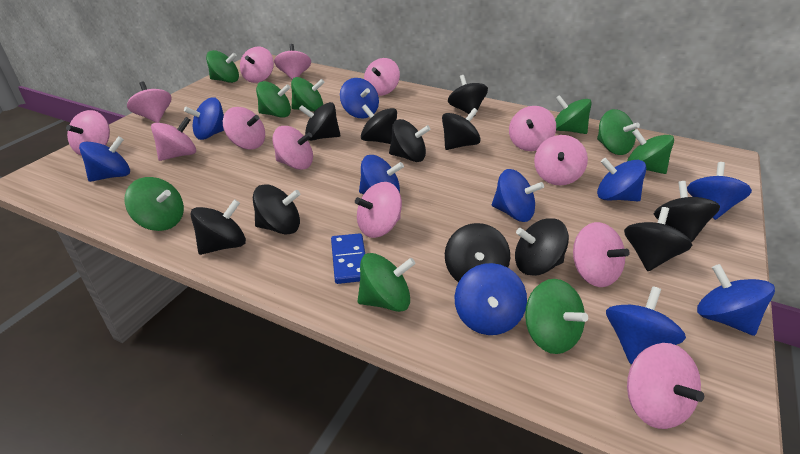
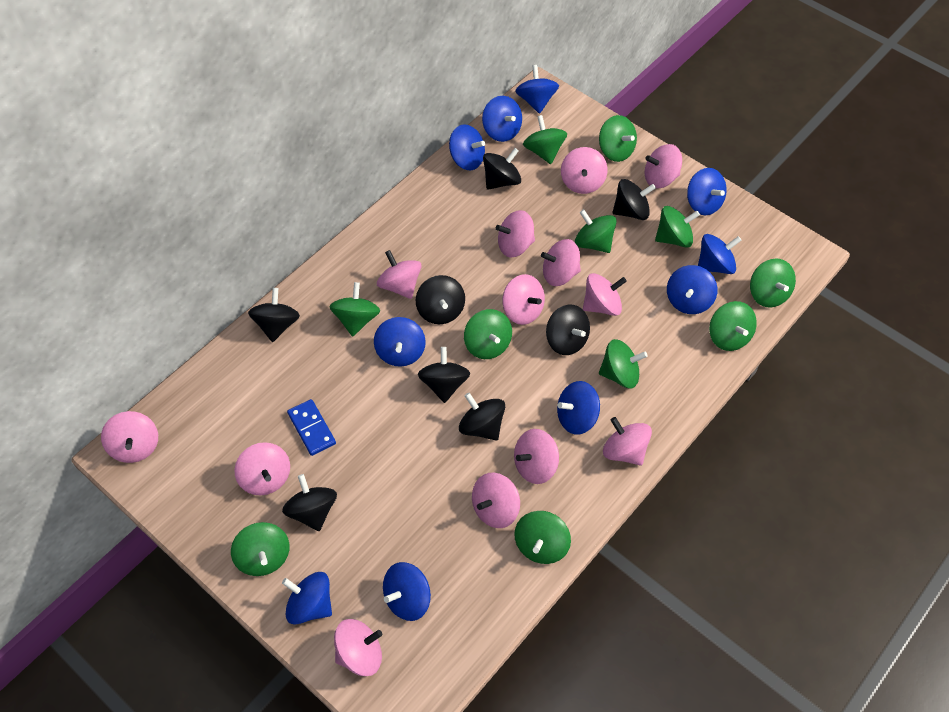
black spinning top: 11 -> 8
green spinning top: 9 -> 11

